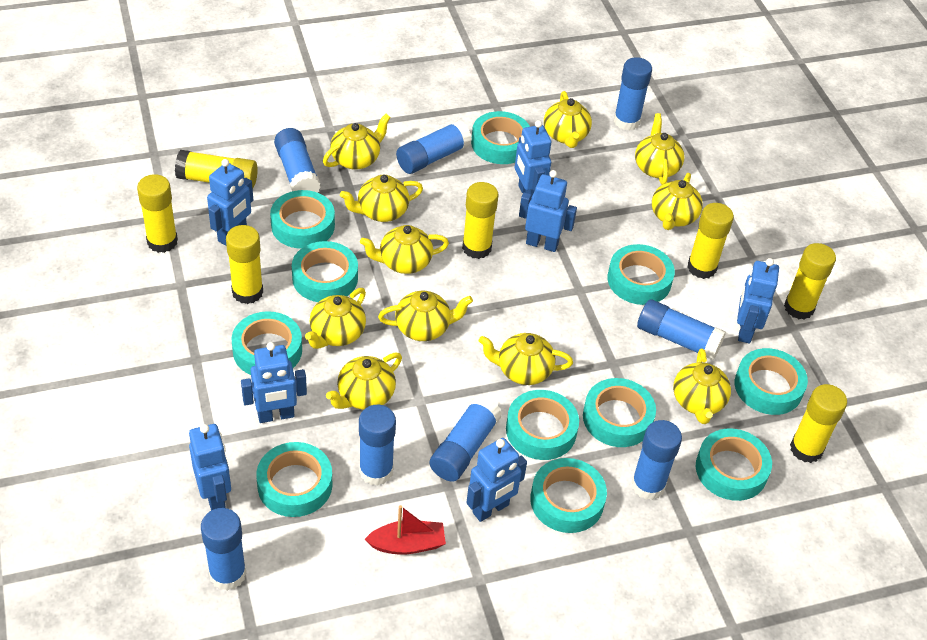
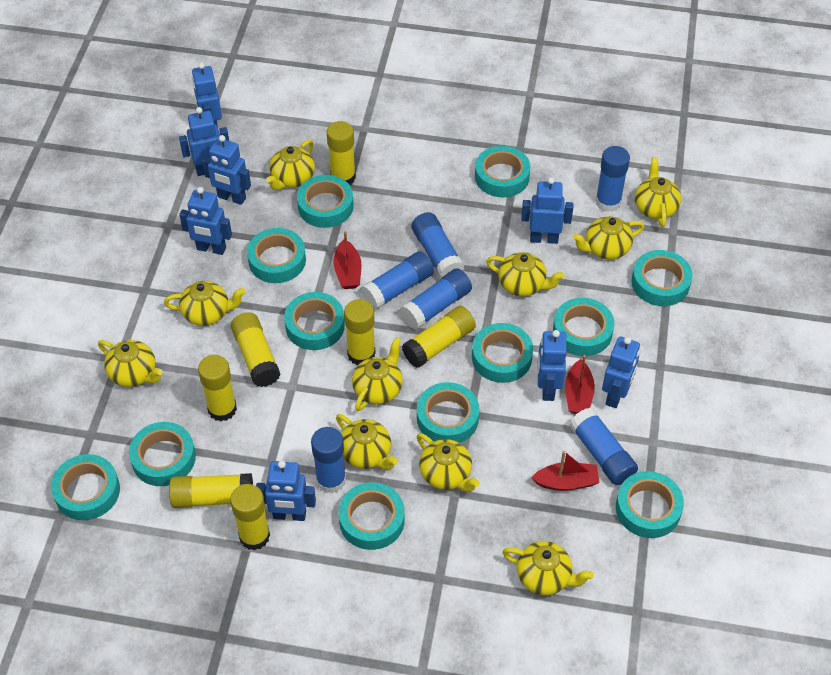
blue glue stick: 8 -> 6
blue robot: 7 -> 8
red boat: 1 -> 3
turquoise tape: 11 -> 12
yellow teapot: 11 -> 10

